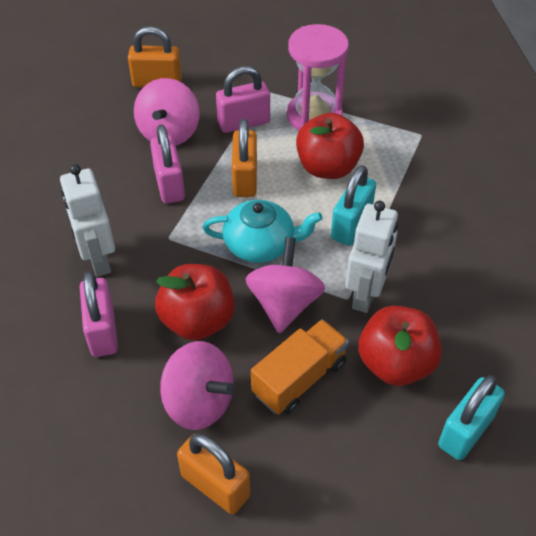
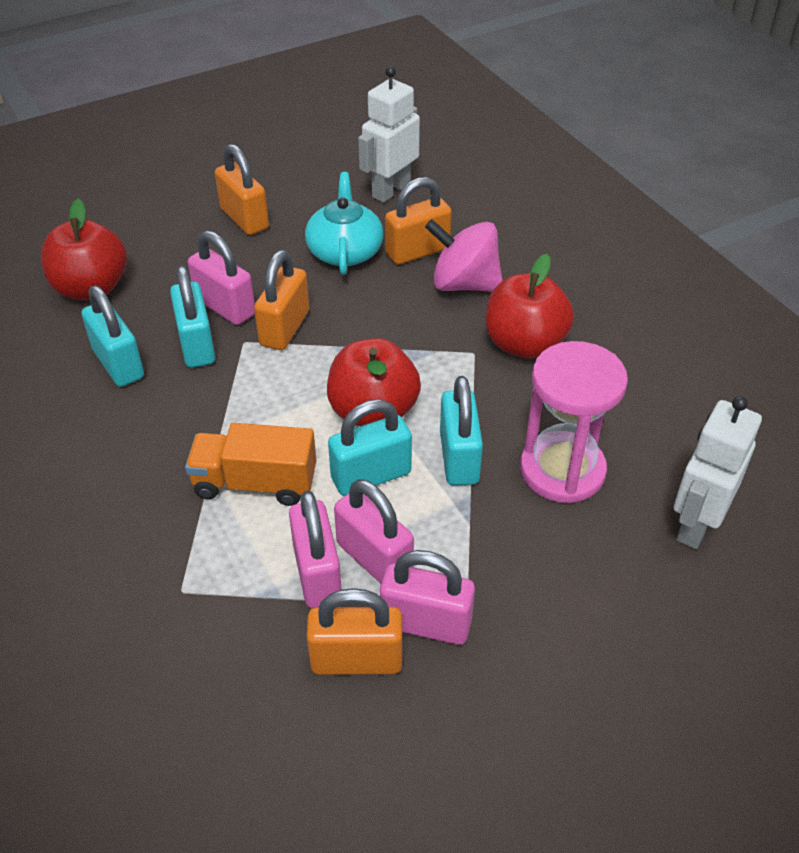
orange padlock: 3 -> 4
pink padlock: 3 -> 4
pink spinning top: 3 -> 1
turquoise padlock: 2 -> 4

